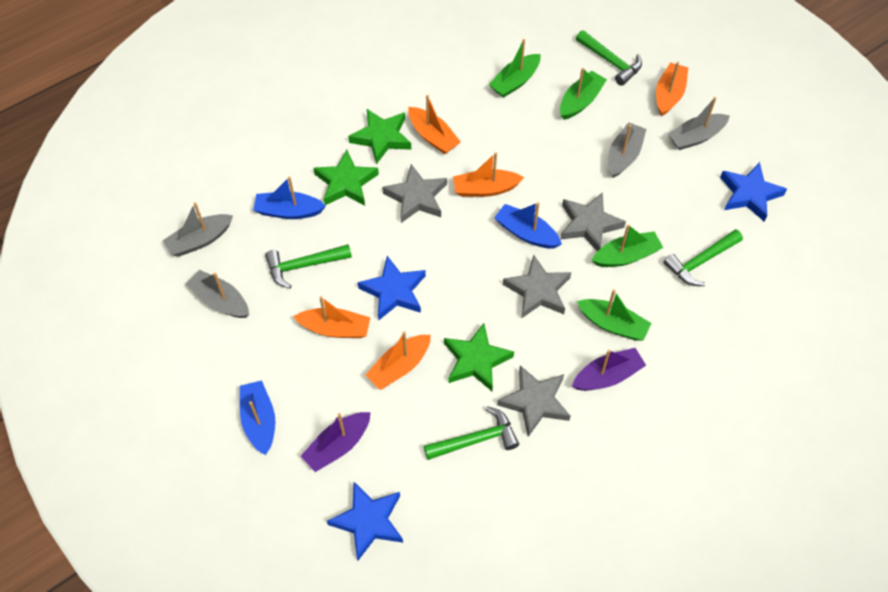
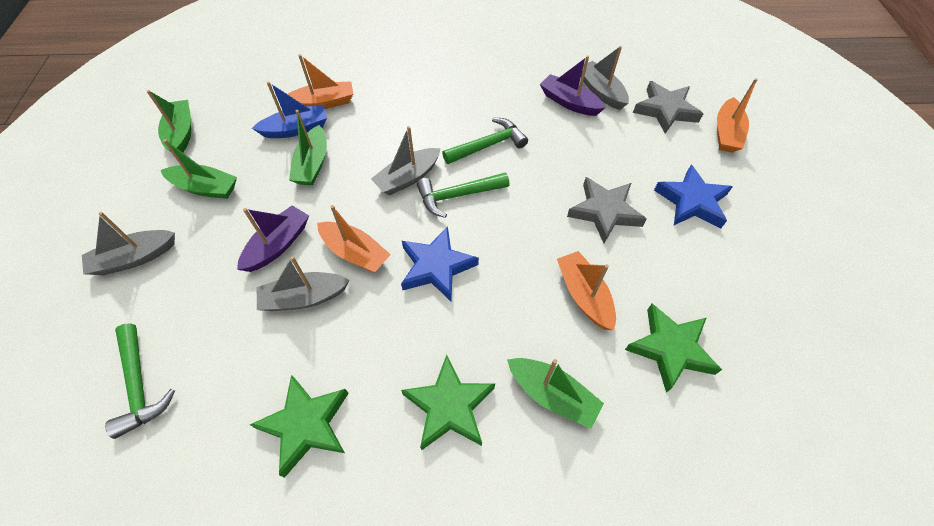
blue boat: 3 -> 1
blue star: 3 -> 2
green hammer: 4 -> 3
grey star: 4 -> 2
orange boat: 5 -> 4

